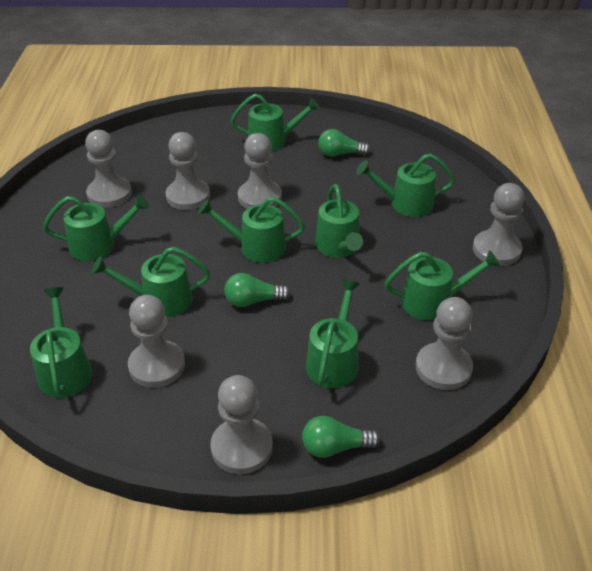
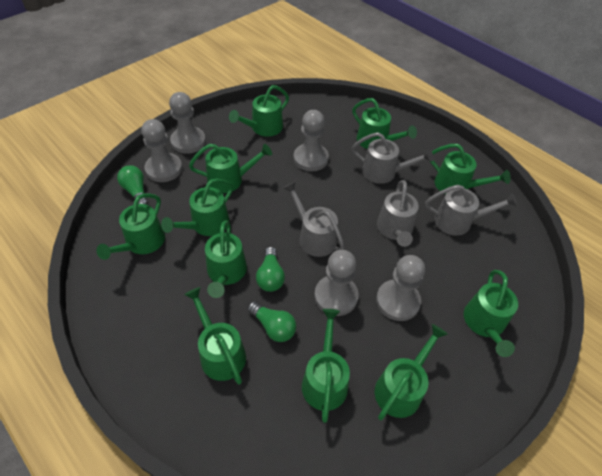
green watering can: 9 -> 11
grey pawn: 7 -> 5
grey watering can: 0 -> 4

